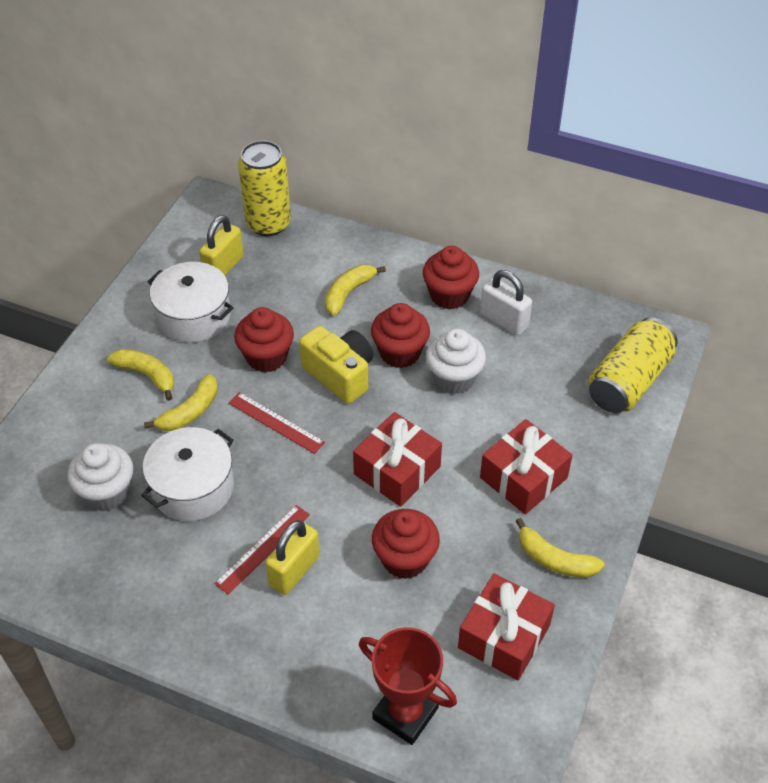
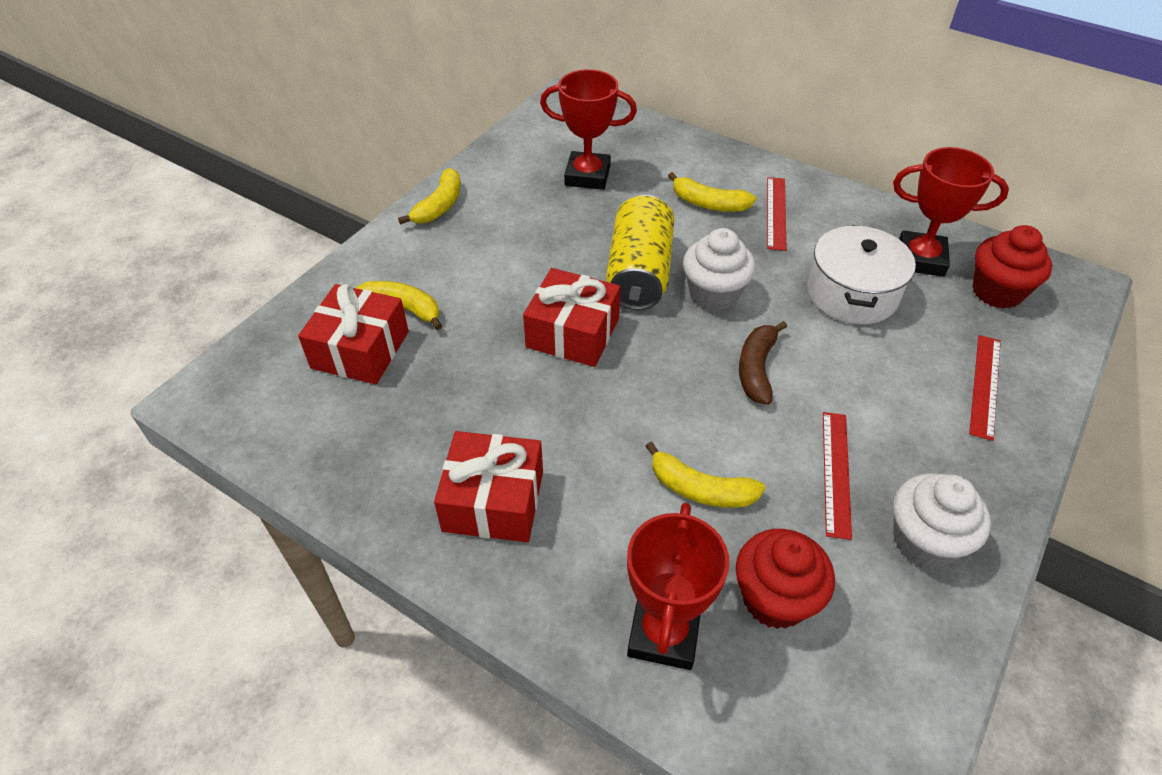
brown banana: 0 -> 1
red cupcake: 4 -> 2
red ruler: 2 -> 3
red trophy: 1 -> 3
white padlock: 1 -> 0
white pot: 2 -> 1
yellow camera: 1 -> 0
yellow can: 2 -> 1
yellow padlock: 2 -> 0

